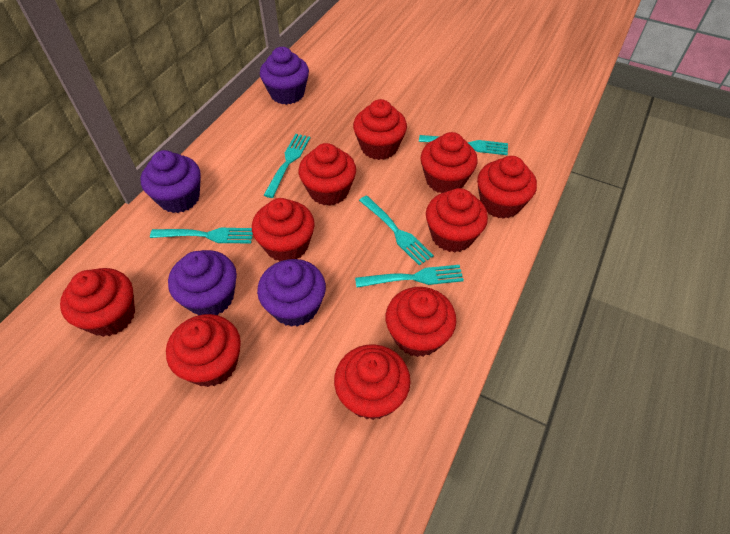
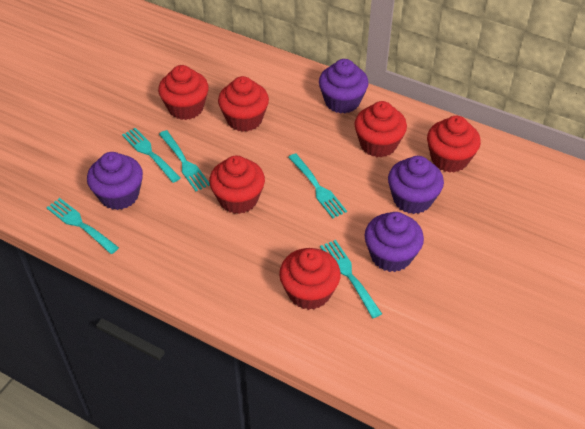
red cupcake: 10 -> 6

